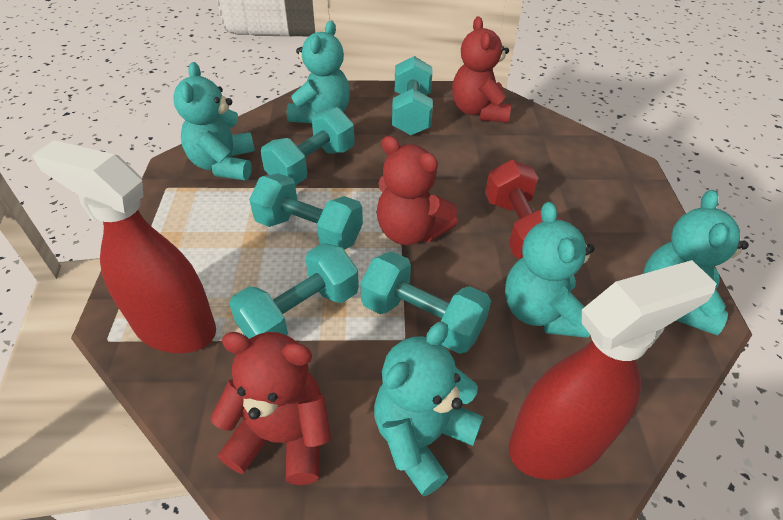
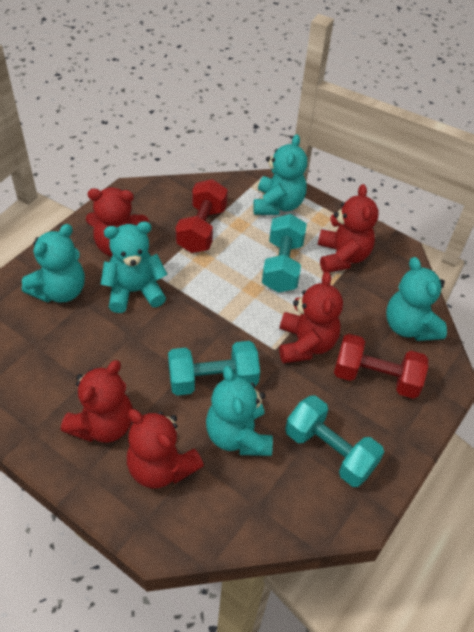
red dumbbell: 1 -> 2
red spray bottle: 2 -> 0
red teddy bear: 3 -> 5
turquoise dumbbell: 5 -> 3

